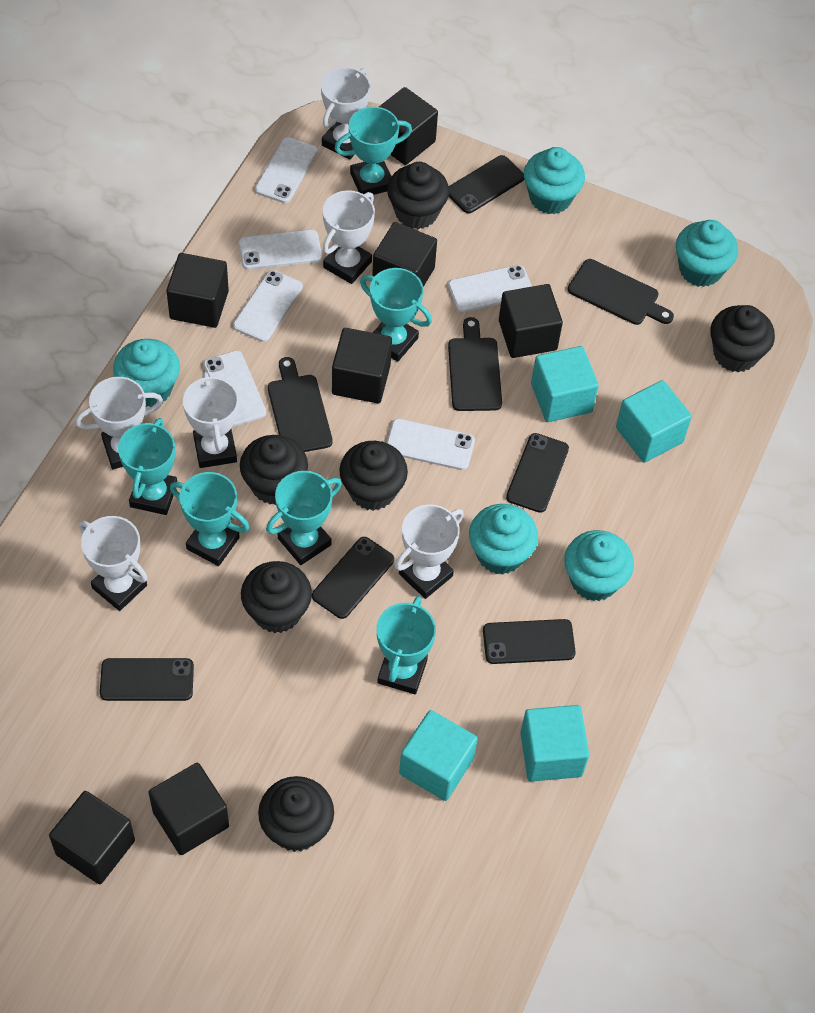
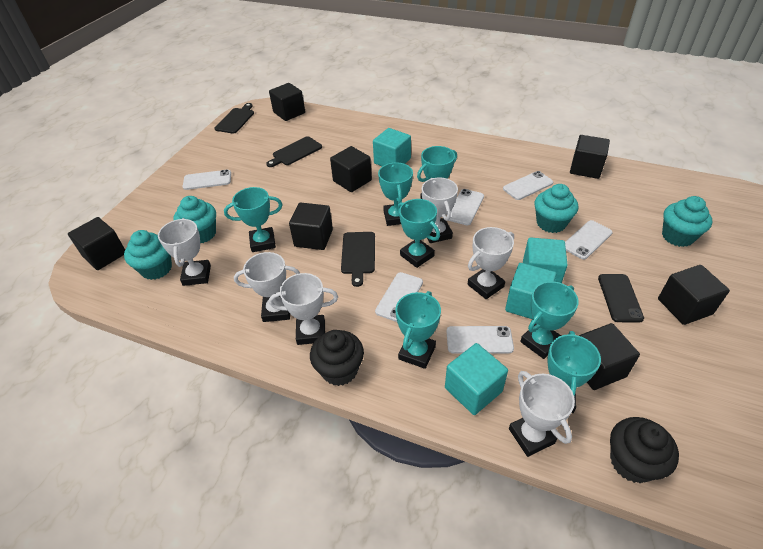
black cupcake: 6 -> 2
black phone: 5 -> 1
turquoise cupcake: 5 -> 4
turquoise trophy: 6 -> 7

